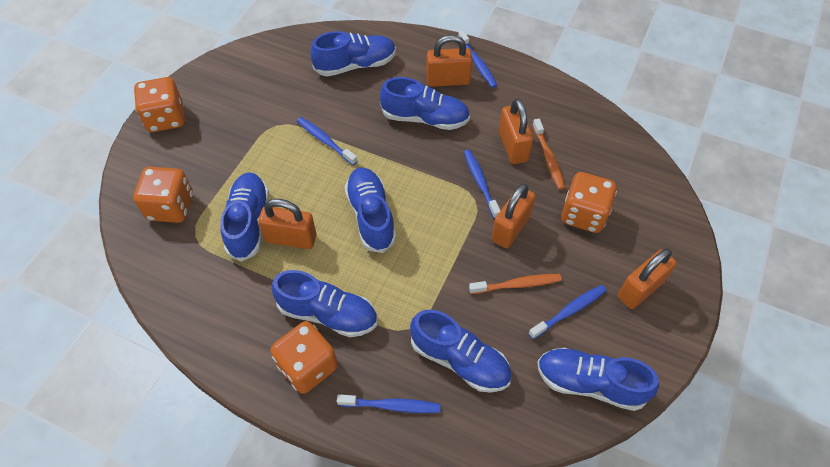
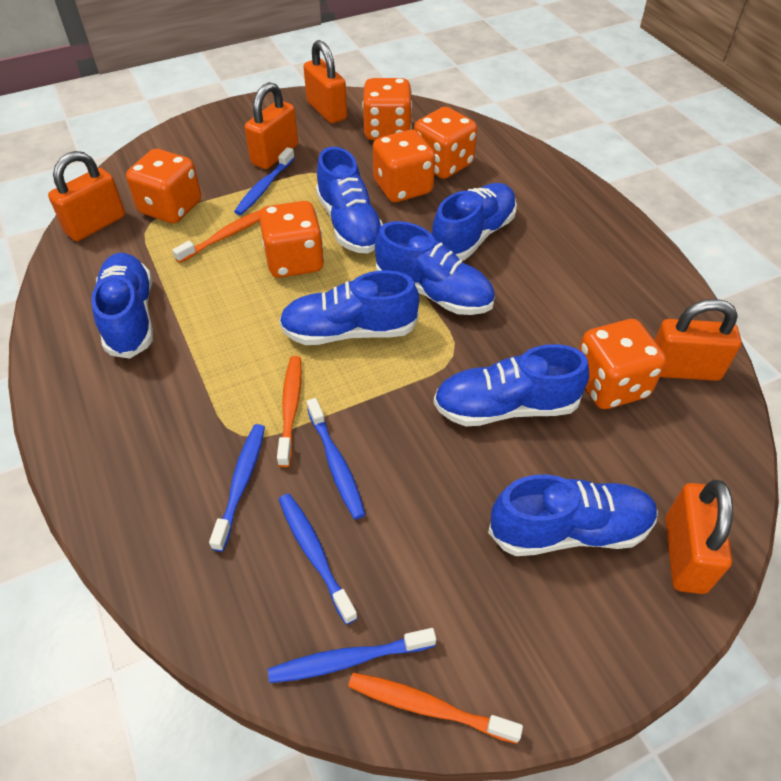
orange dice: 4 -> 6
orange toothbrush: 2 -> 3

